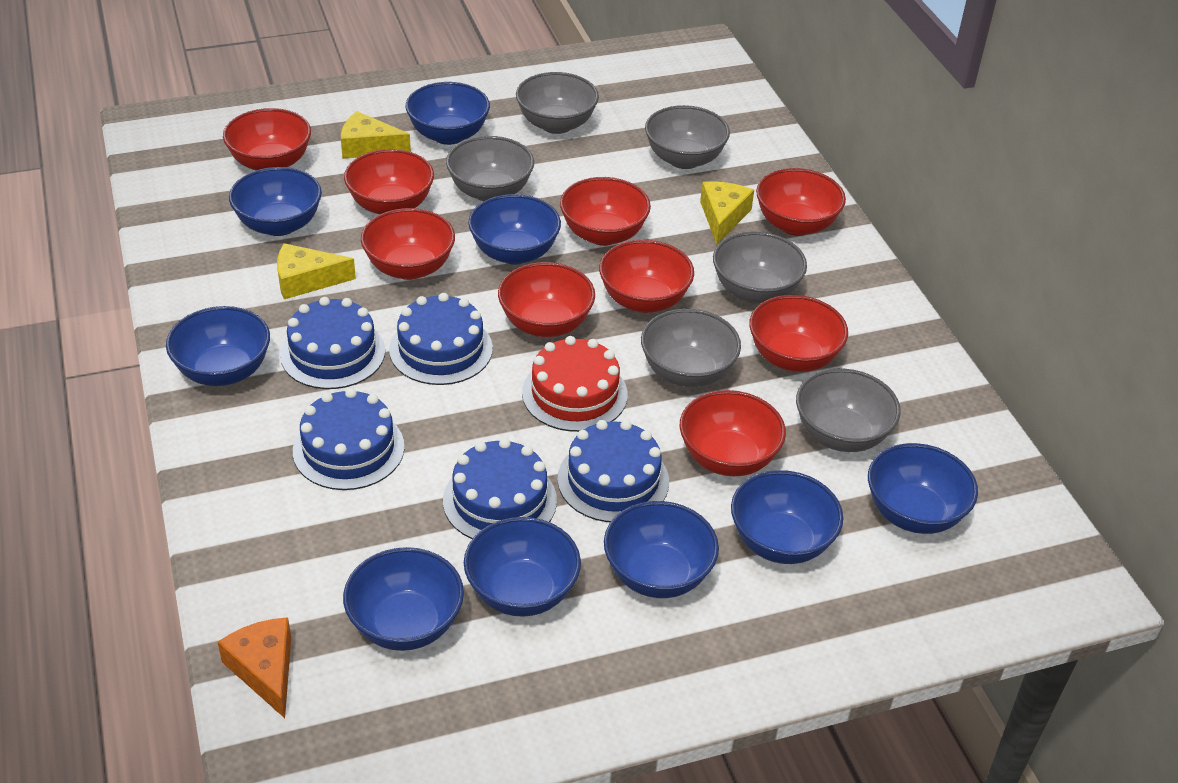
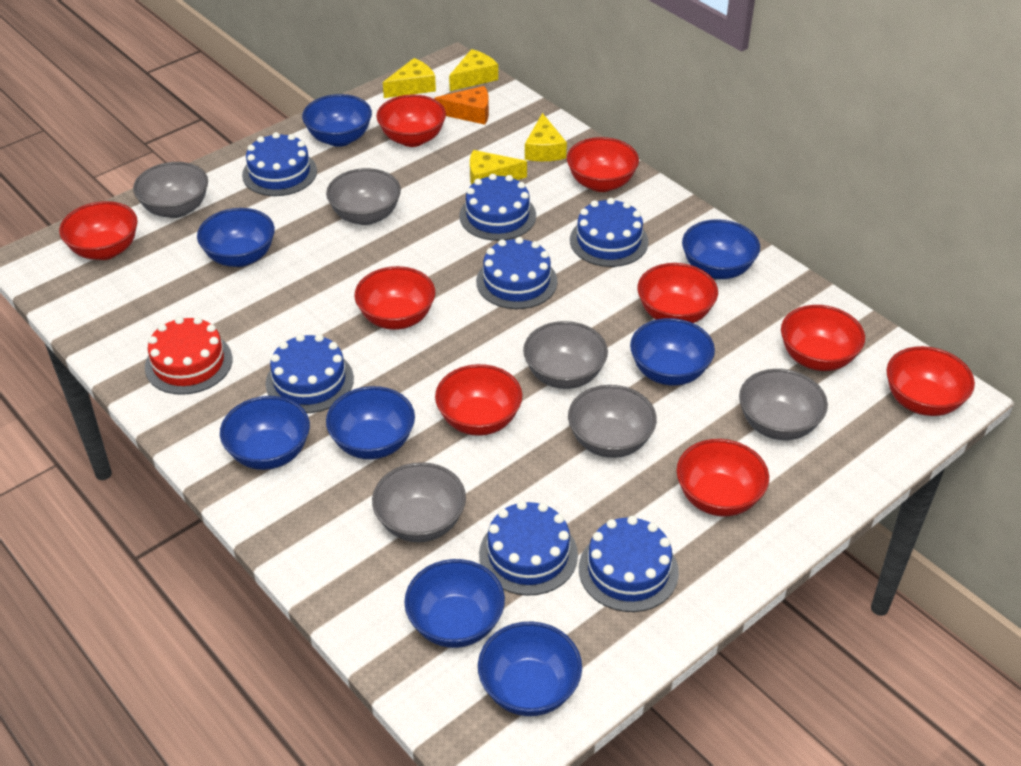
blue bowl: 9 -> 8
blue cake: 5 -> 7
yellow cheese: 3 -> 4

